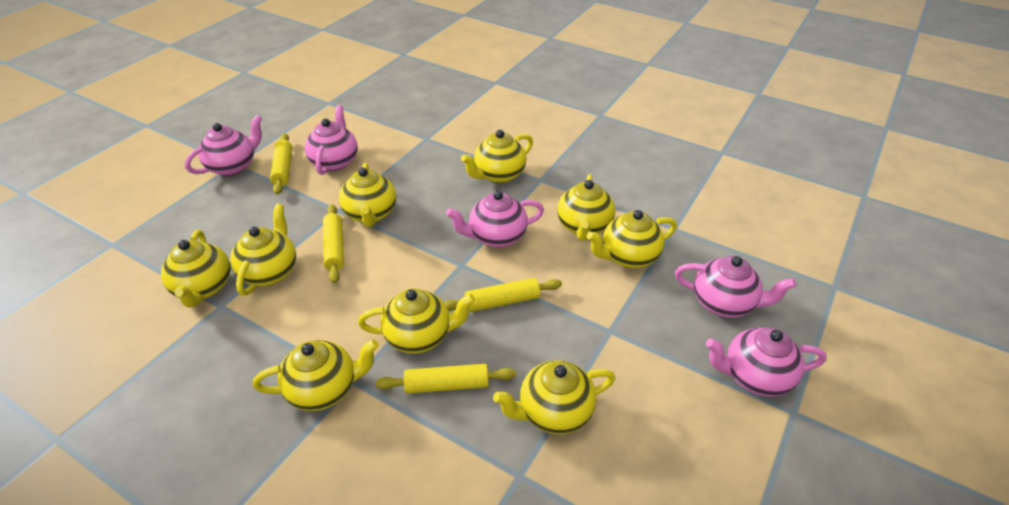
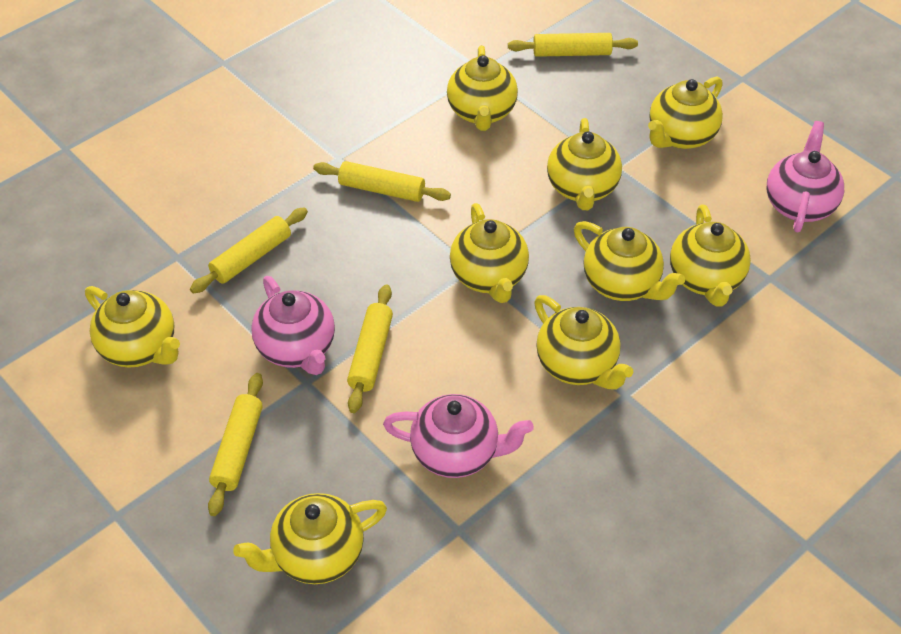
pink teapot: 5 -> 3
yellow rolling pin: 4 -> 5

